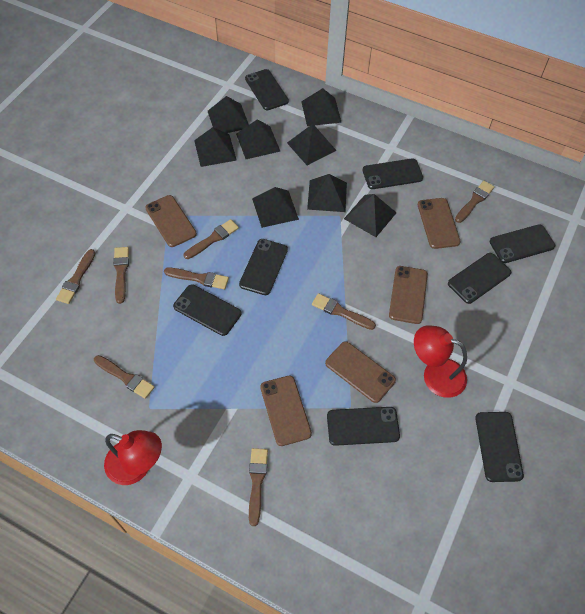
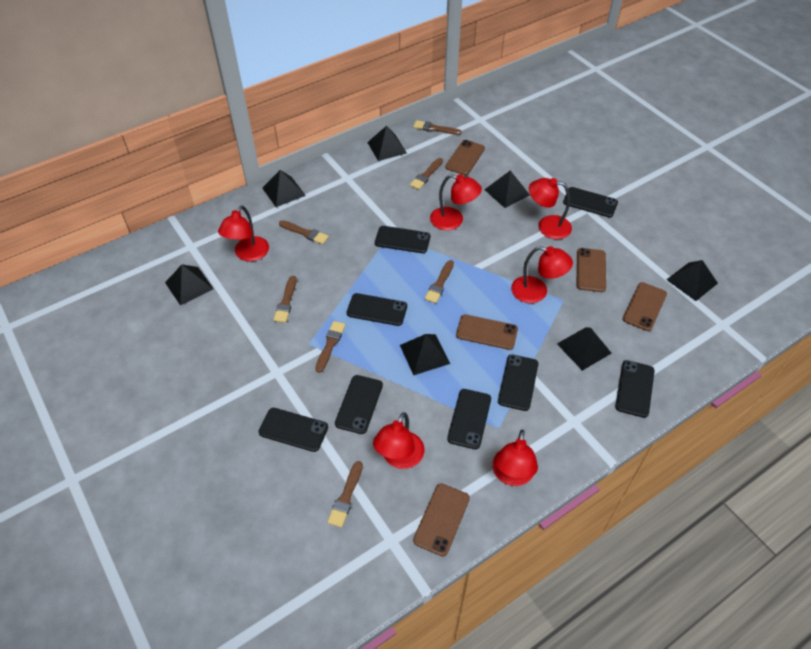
black pyramid: 8 -> 7
brown brush: 8 -> 7
red lamp: 2 -> 6

